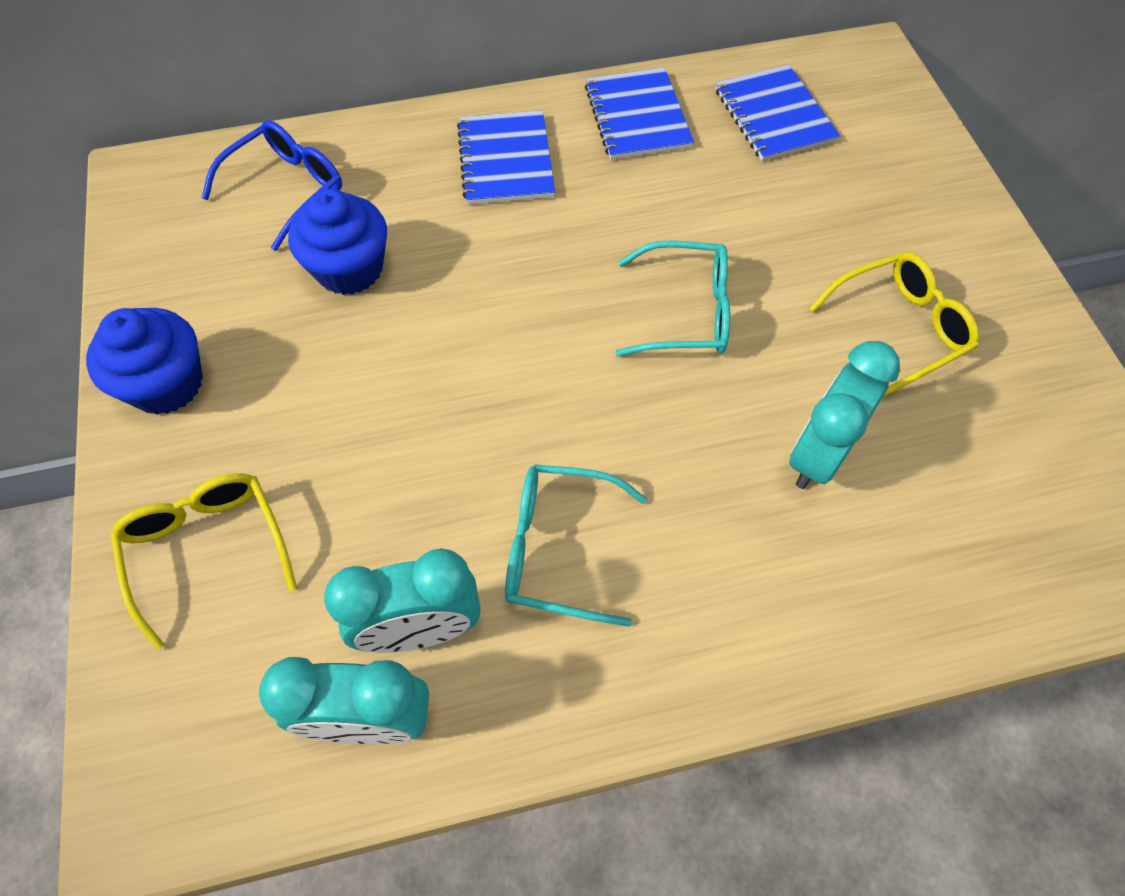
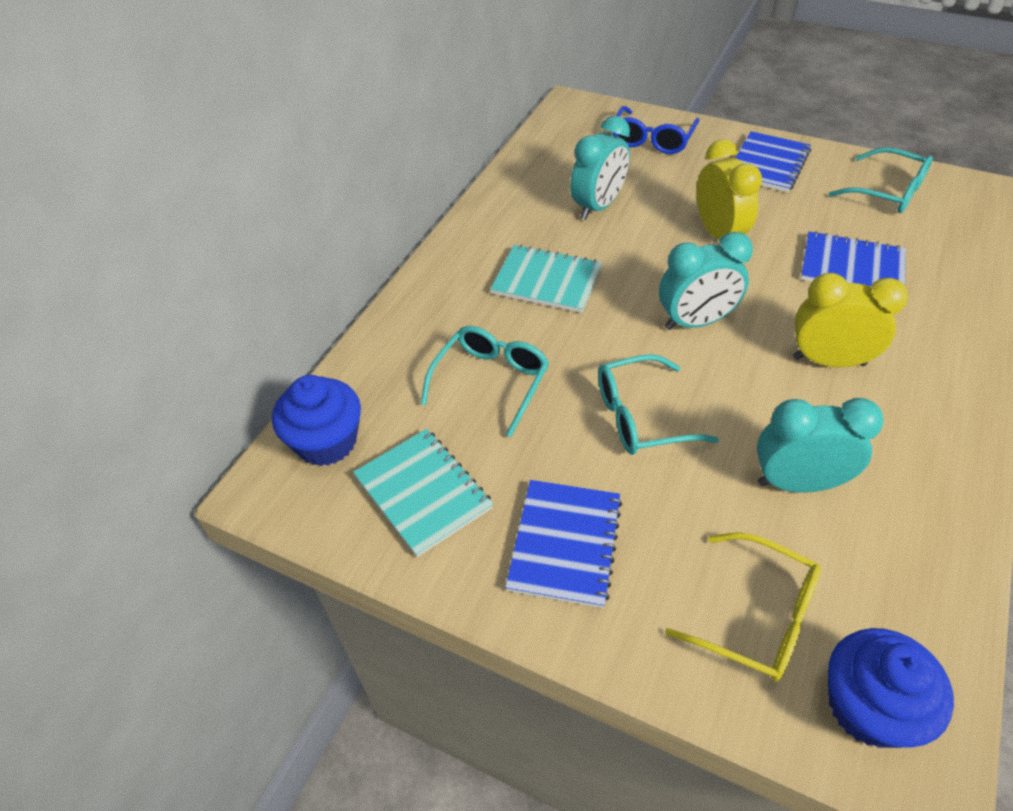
turquoise glasses: 2 -> 3
turquoise notebook: 0 -> 2
yellow clock: 0 -> 2
yellow glasses: 2 -> 1

